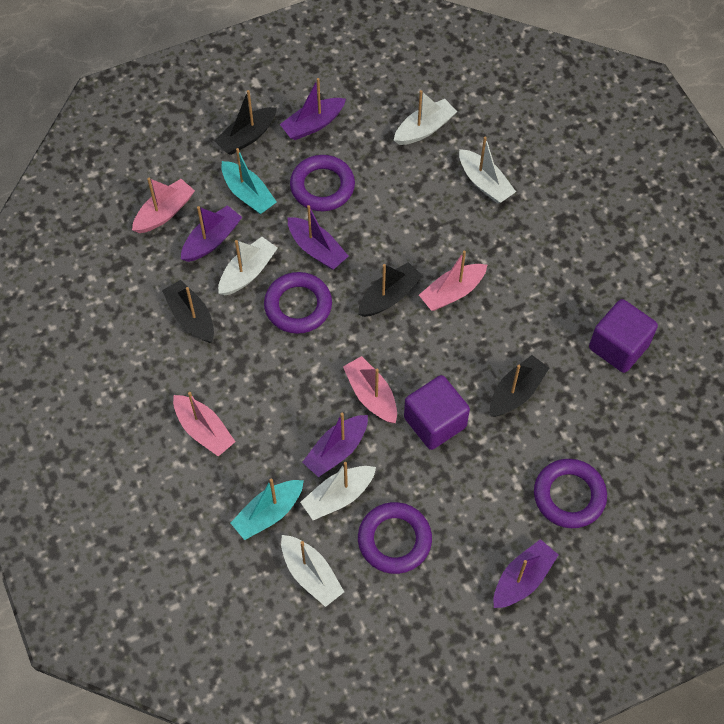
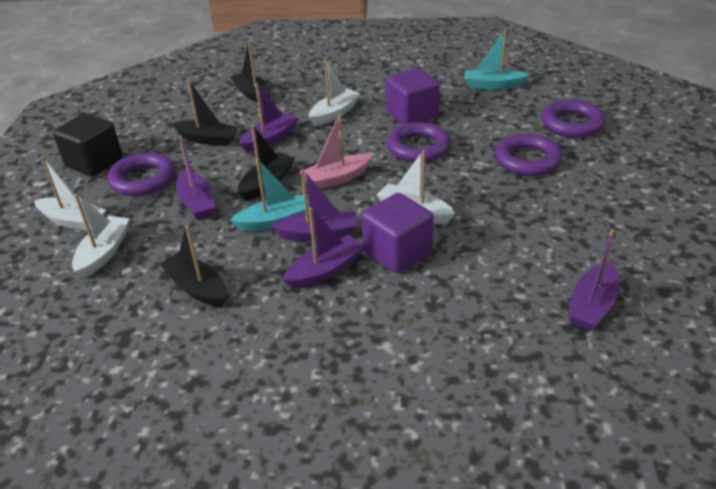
black cube: 0 -> 1
pink boat: 4 -> 1
white boat: 5 -> 4

